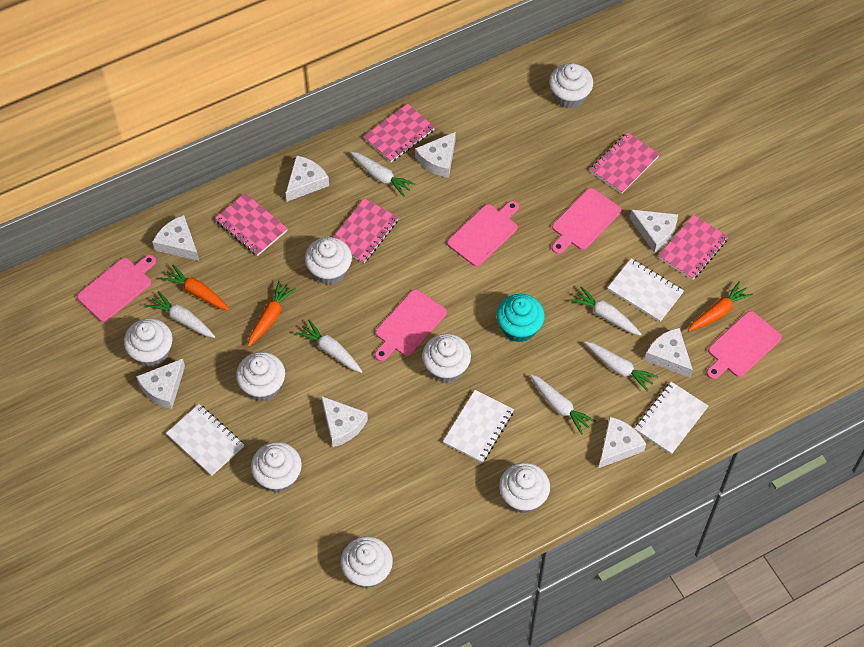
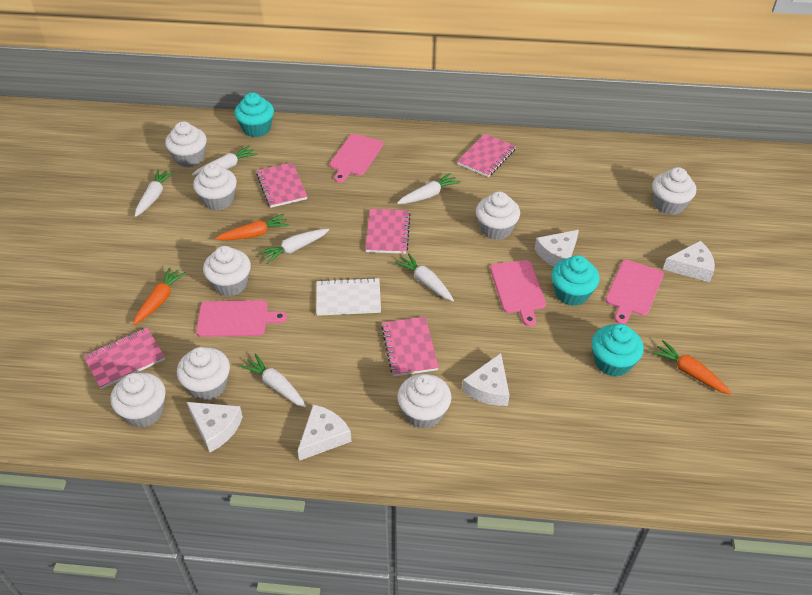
pink cutting board: 5 -> 4
turquoise cupcake: 1 -> 3
white cheese: 8 -> 5
white notebook: 4 -> 1

